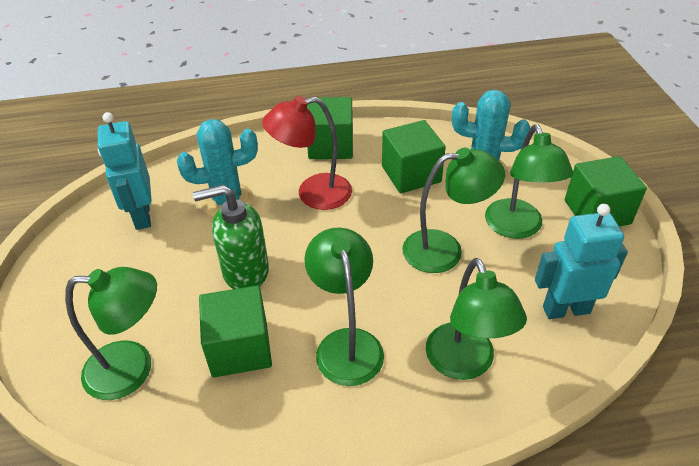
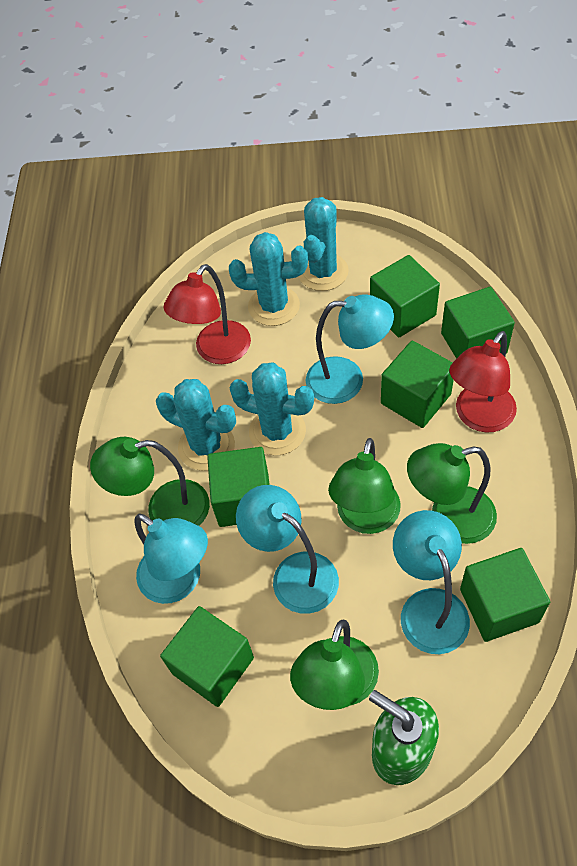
green cube: 4 -> 6
green lamp: 5 -> 4
red lamp: 1 -> 2
turquoise cactus: 2 -> 4
turquoise lamp: 0 -> 4
turquoise robot: 2 -> 0

